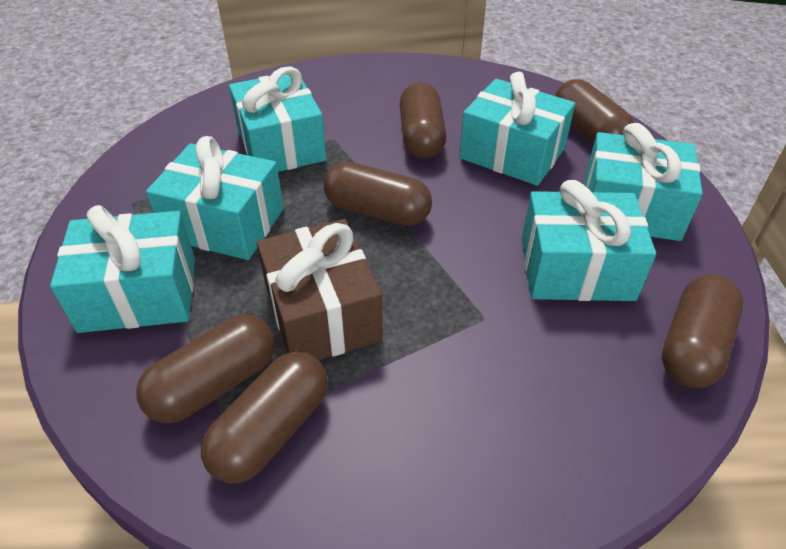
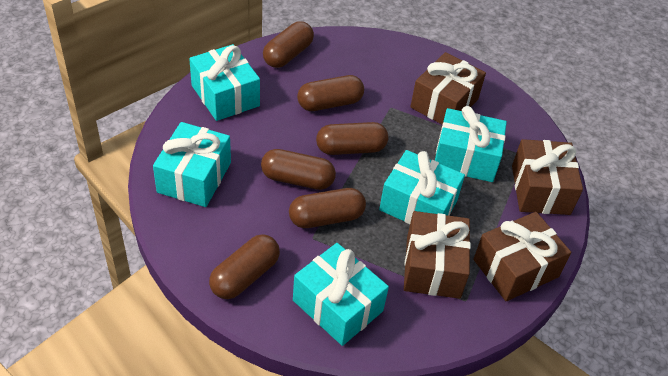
brown gift: 1 -> 4
turquoise gift: 6 -> 5

